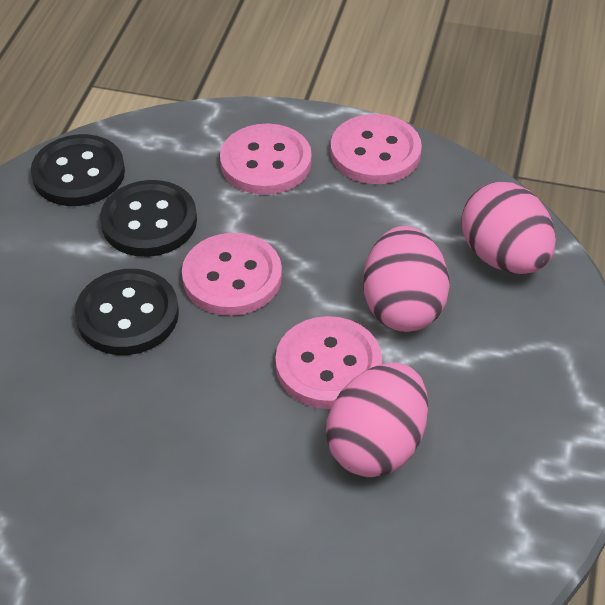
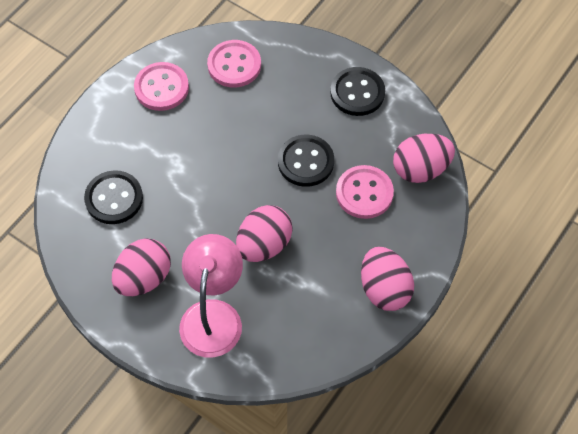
pink button: 4 -> 3
pink egg: 3 -> 4
pink lamp: 0 -> 1

